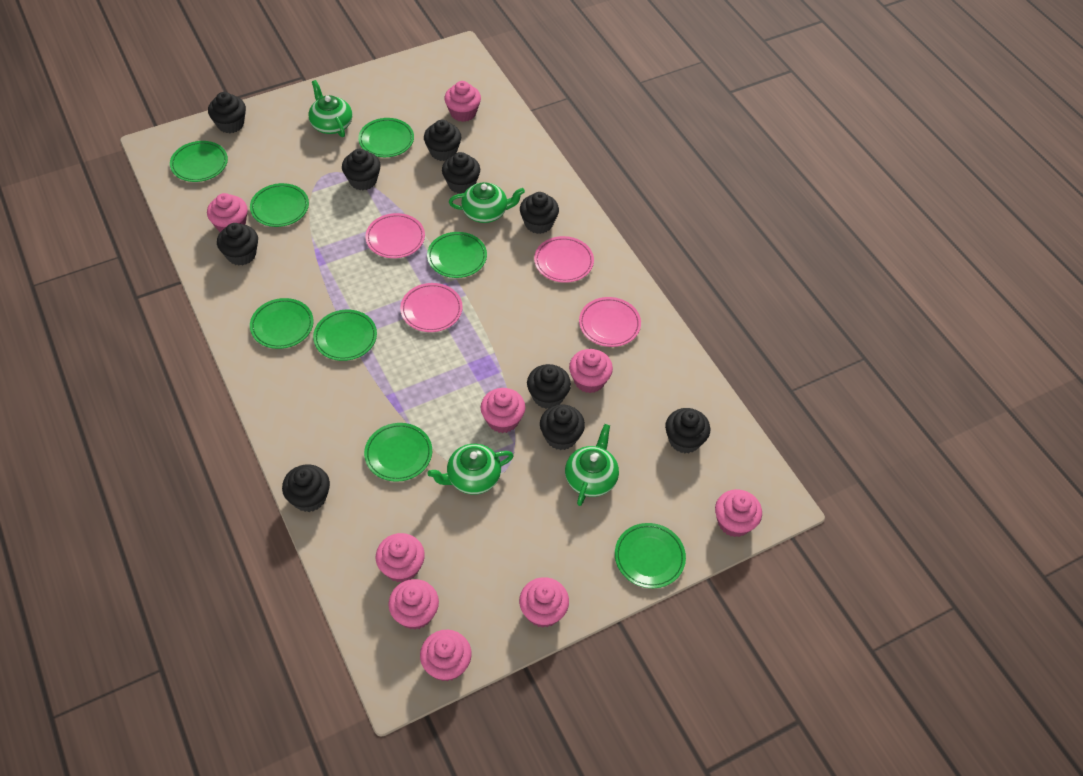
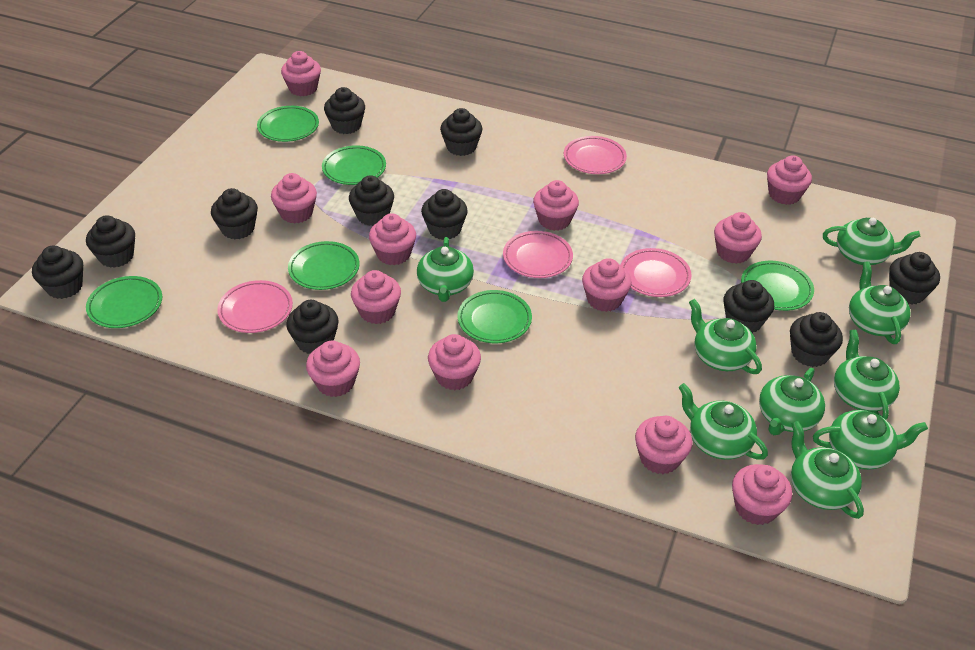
black cupcake: 10 -> 11
green plate: 8 -> 6
green teapot: 4 -> 9
pink cupcake: 9 -> 12

